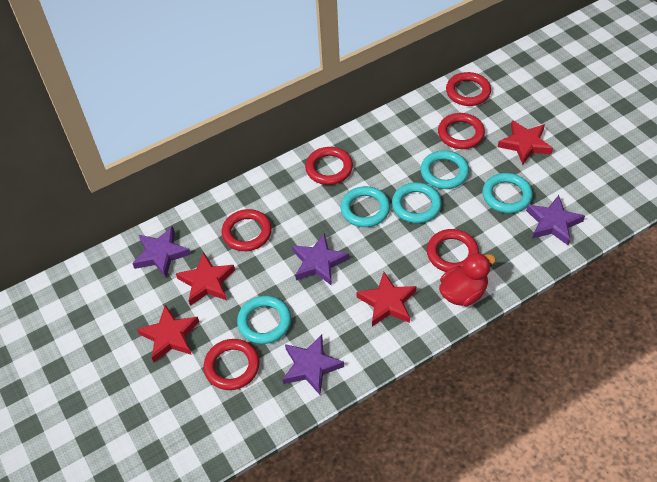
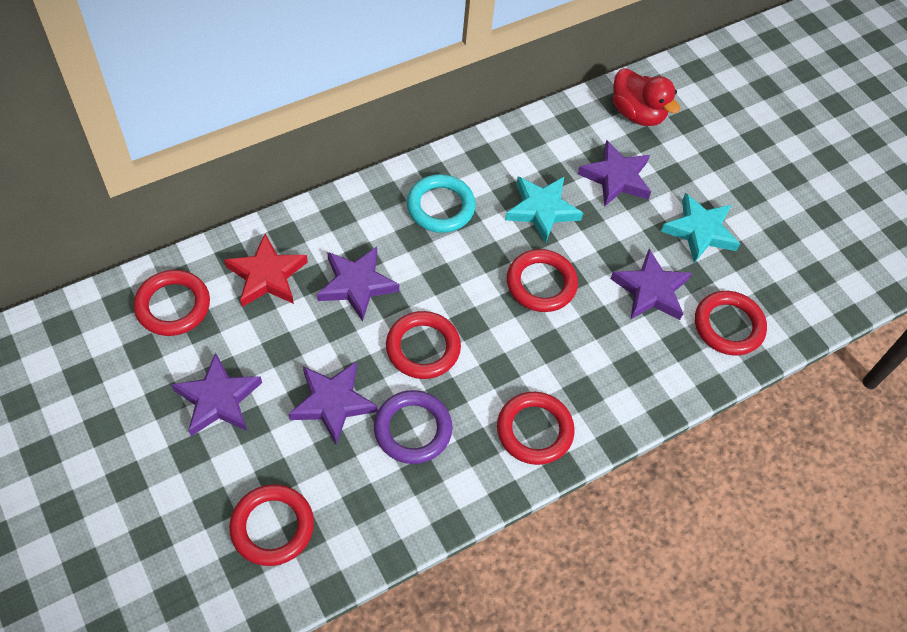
purple ring: 0 -> 1
purple star: 4 -> 5
red star: 4 -> 1
turquoise ring: 5 -> 1
turquoise star: 0 -> 2

